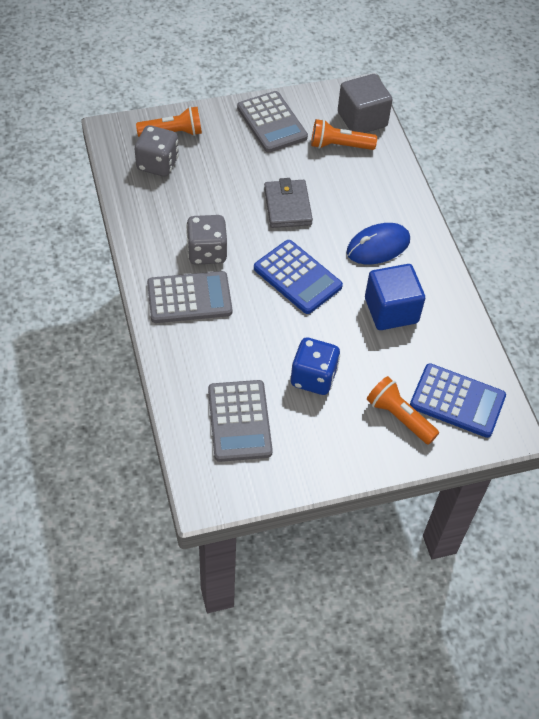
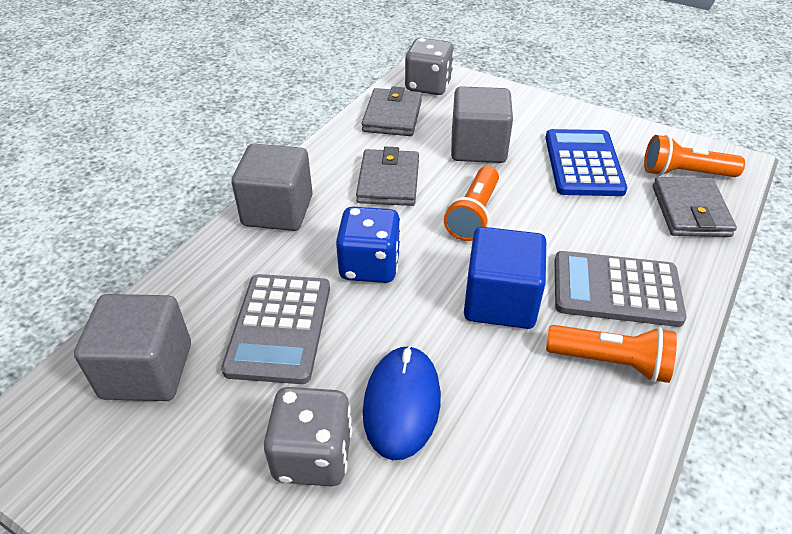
blue calculator: 2 -> 1
grey calculator: 3 -> 2
grey cube: 1 -> 3
grey wallet: 1 -> 3

